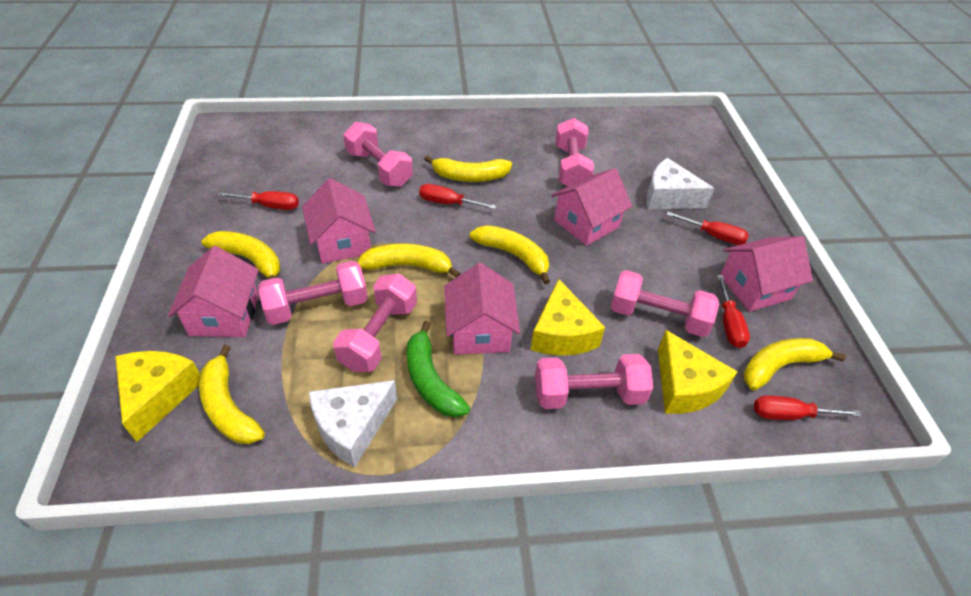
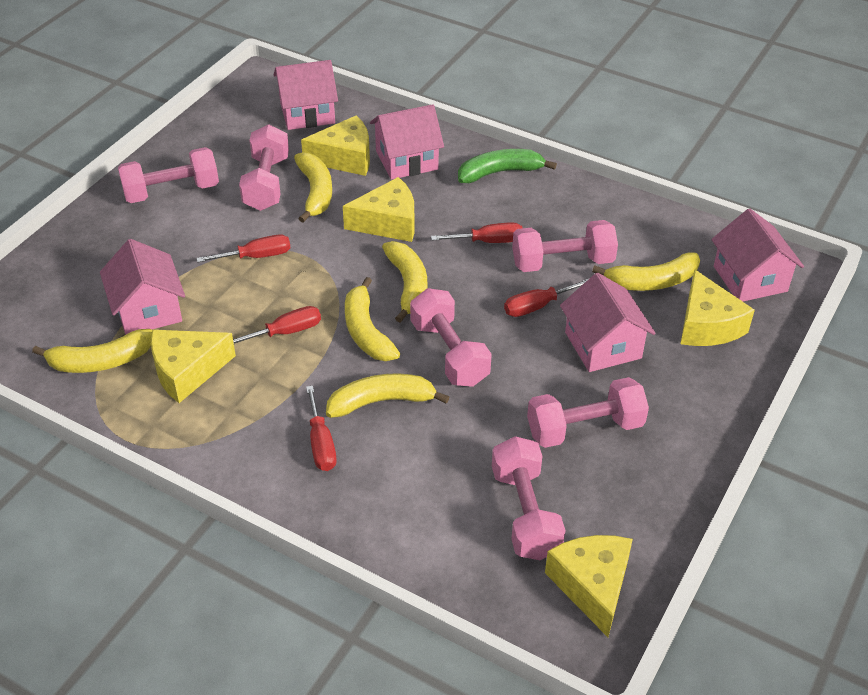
white cheese: 2 -> 0
yellow cheese: 3 -> 5

